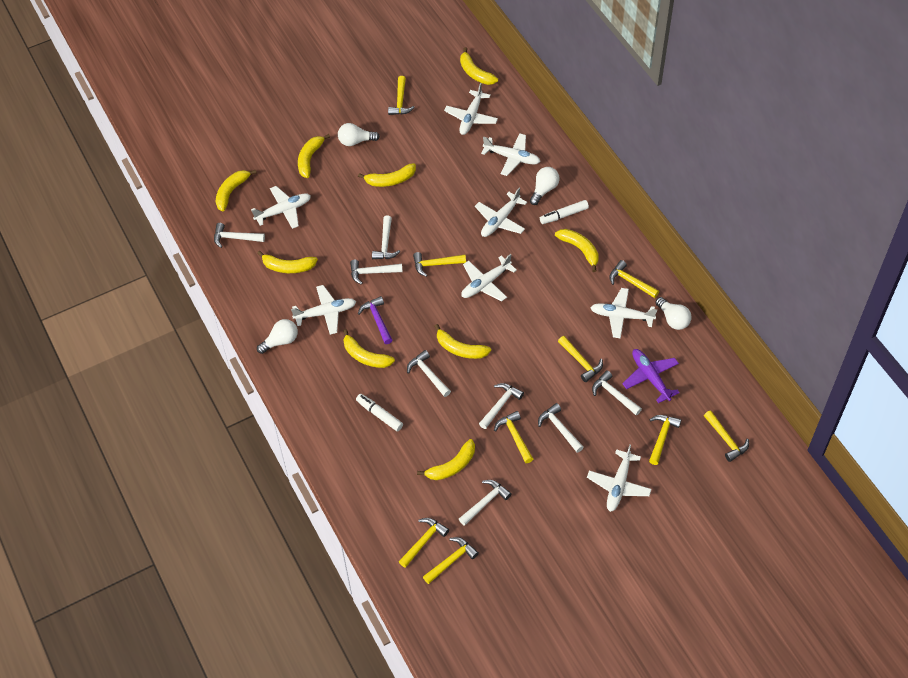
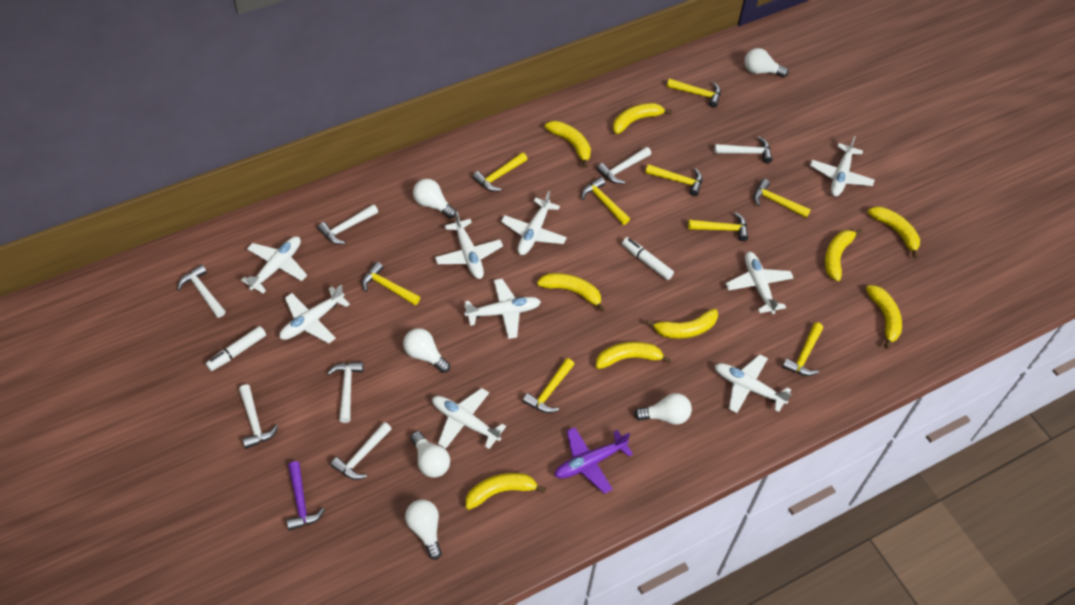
white hammer: 8 -> 7
white light bulb: 4 -> 6
white plane: 8 -> 9

